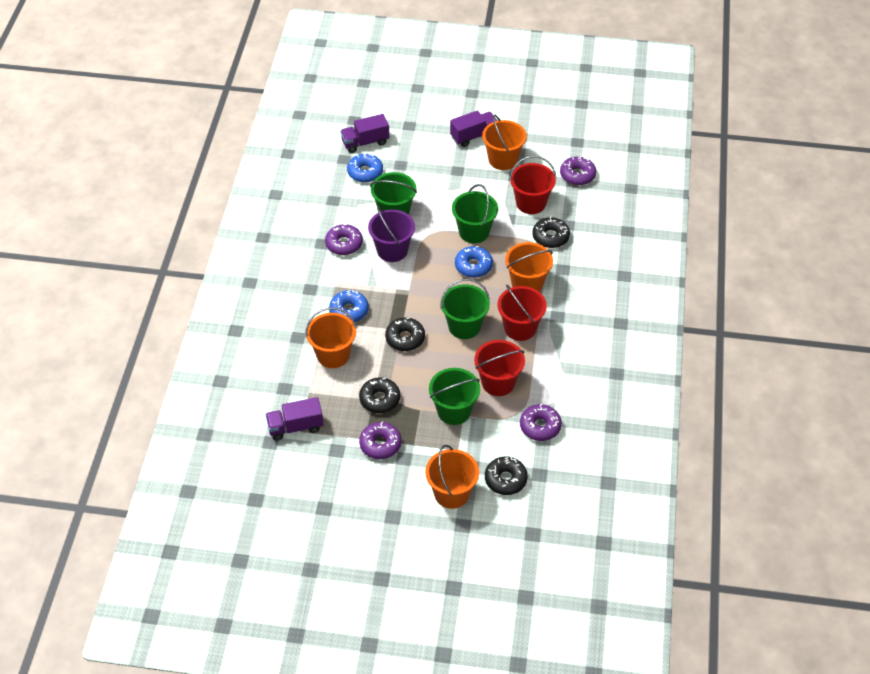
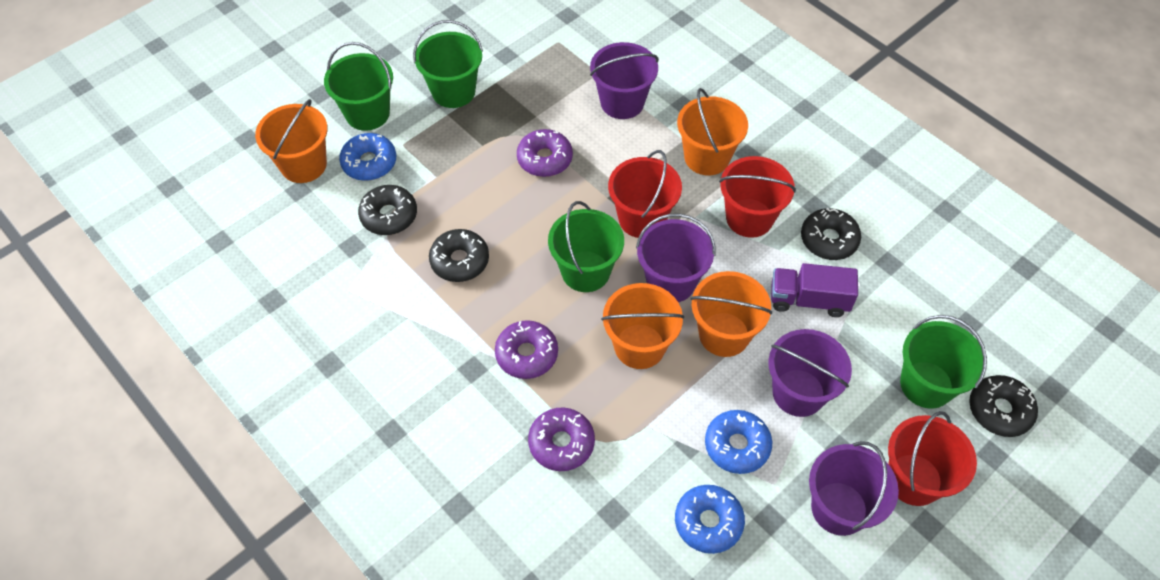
purple bucket: 1 -> 4
purple donut: 4 -> 3
purple truck: 3 -> 1

